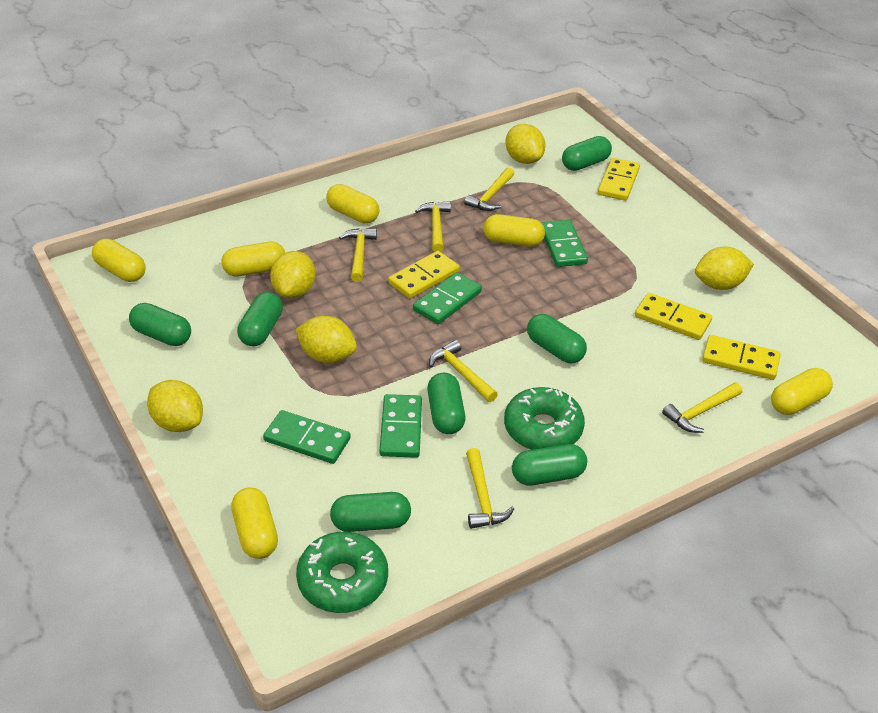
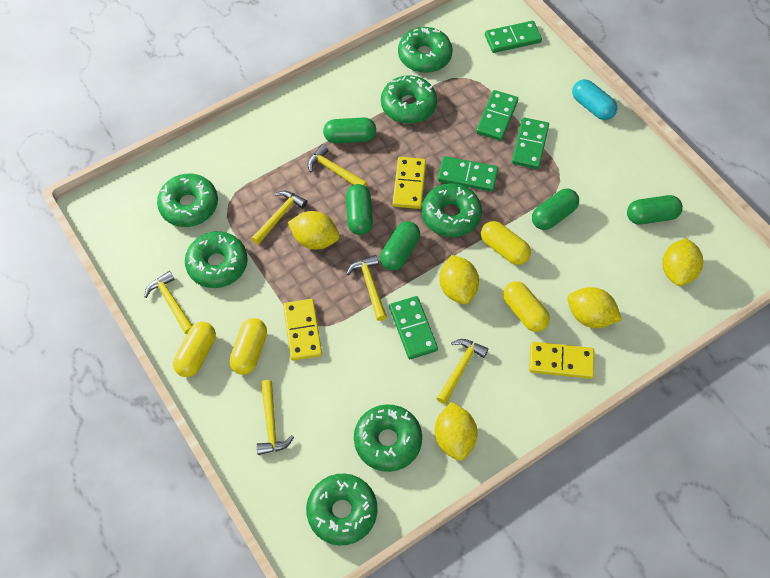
green capsule: 7 -> 5
green domino: 4 -> 5
green donut: 2 -> 7
turquoise capsule: 0 -> 1
yellow capsule: 6 -> 4
yellow domino: 4 -> 3

